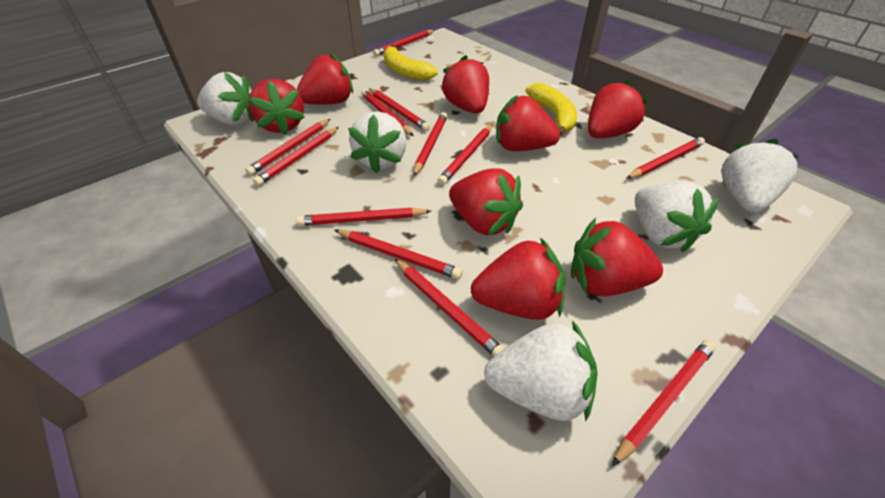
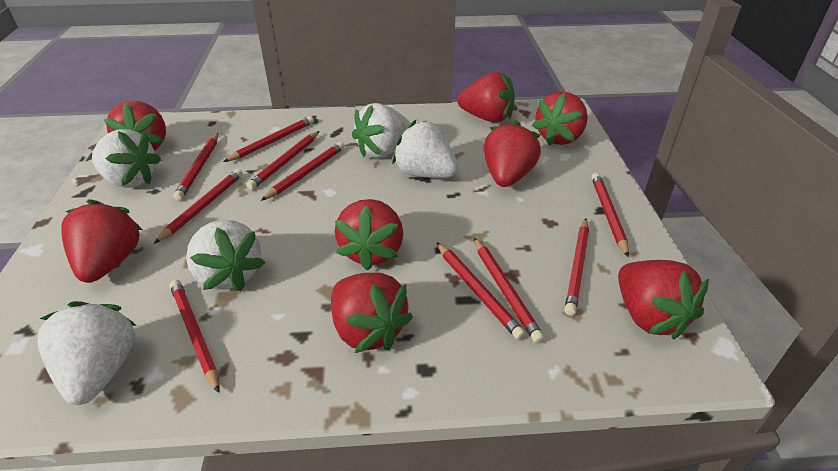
red pencil: 12 -> 10
yellow banana: 2 -> 0

